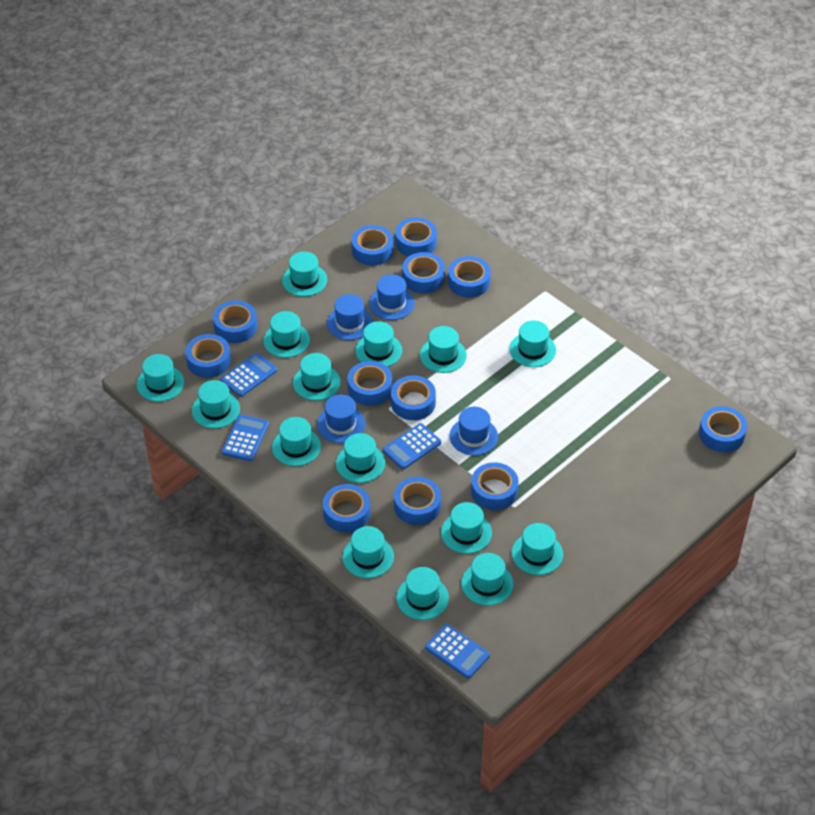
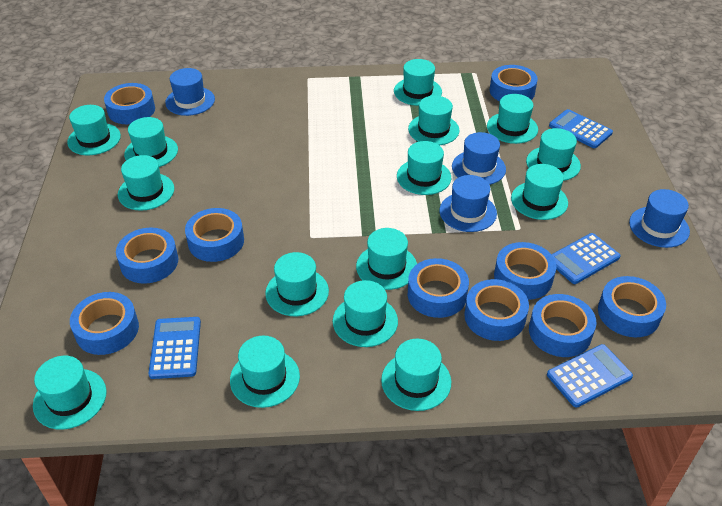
blue tape: 12 -> 10

